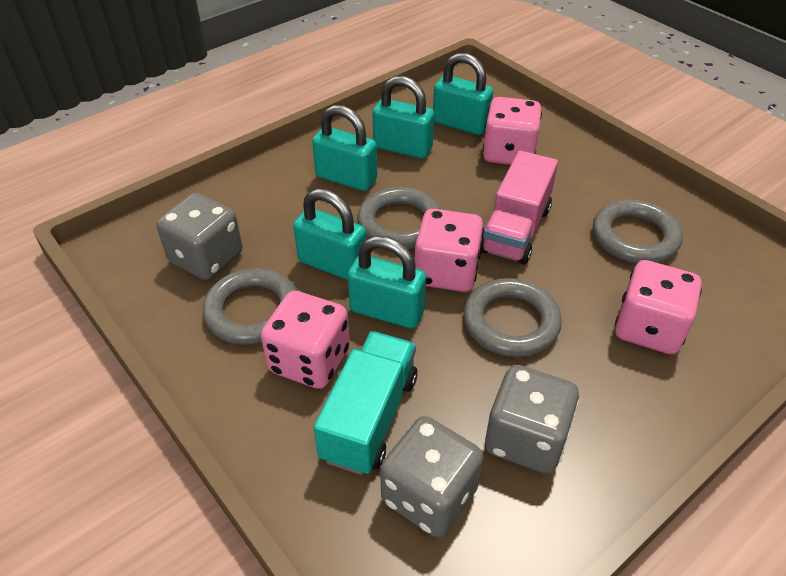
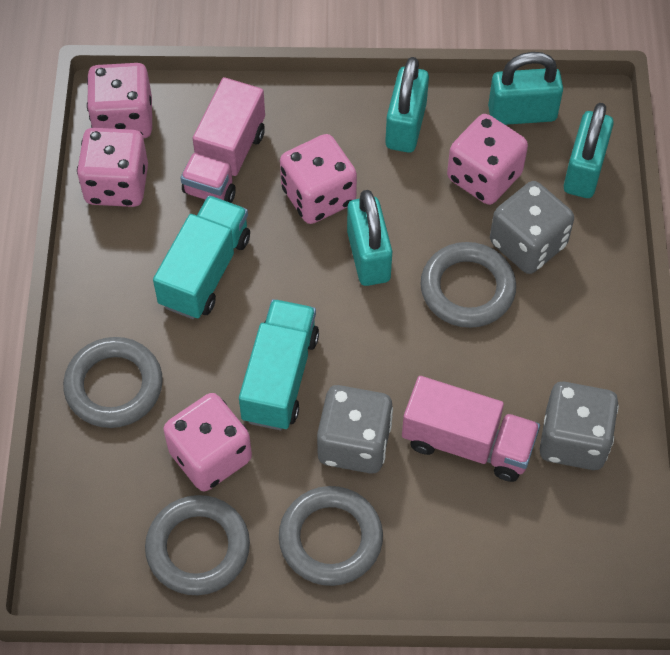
pink dice: 4 -> 5
pink truck: 1 -> 2
turquoise padlock: 5 -> 4
turquoise truck: 1 -> 2

